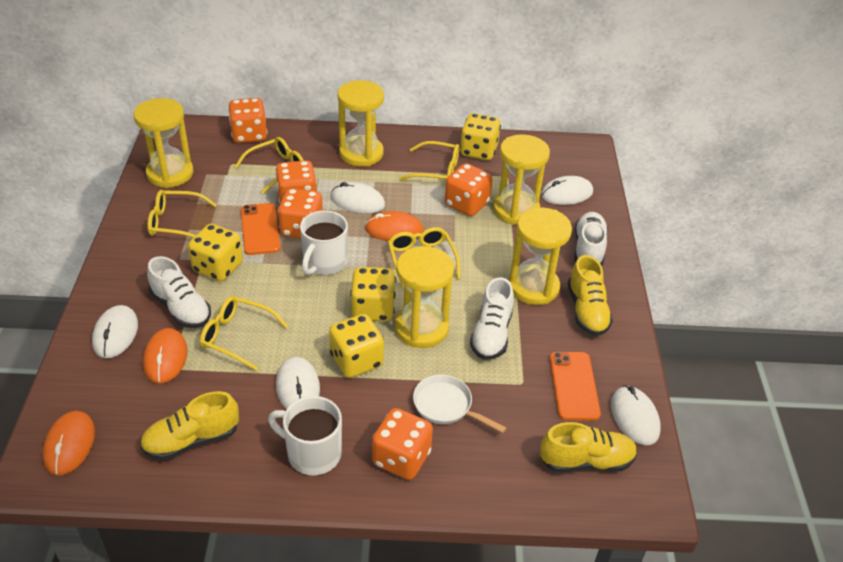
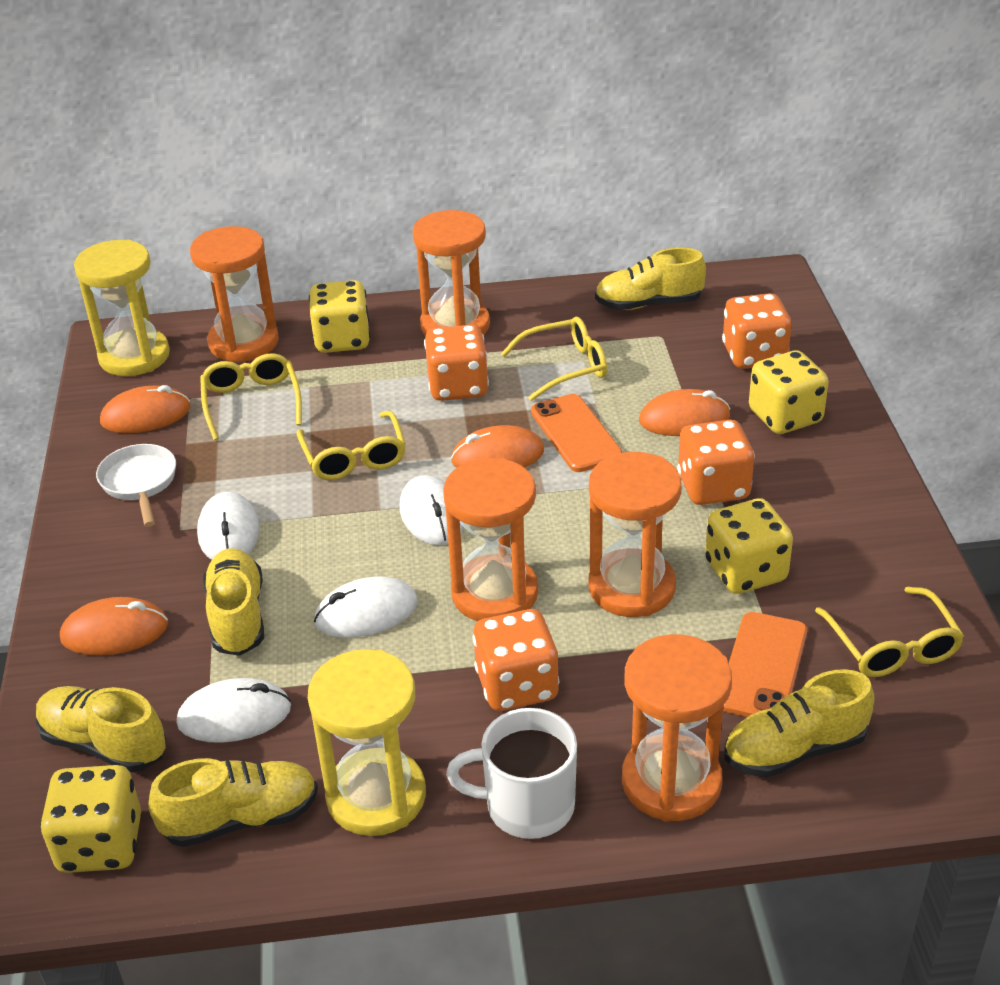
orange dice: 5 -> 4
orange hourglass: 0 -> 5
orange mouse: 3 -> 4
white mouse: 5 -> 4
white mug: 2 -> 1
white shoe: 3 -> 0
yellow glasses: 5 -> 4
yellow hourglass: 5 -> 2
yellow shoe: 3 -> 5

